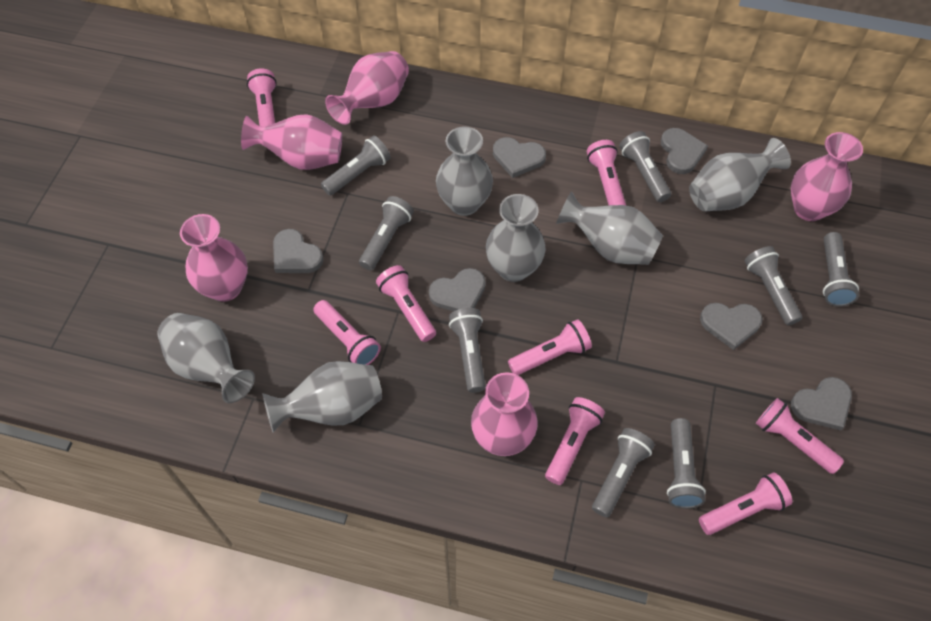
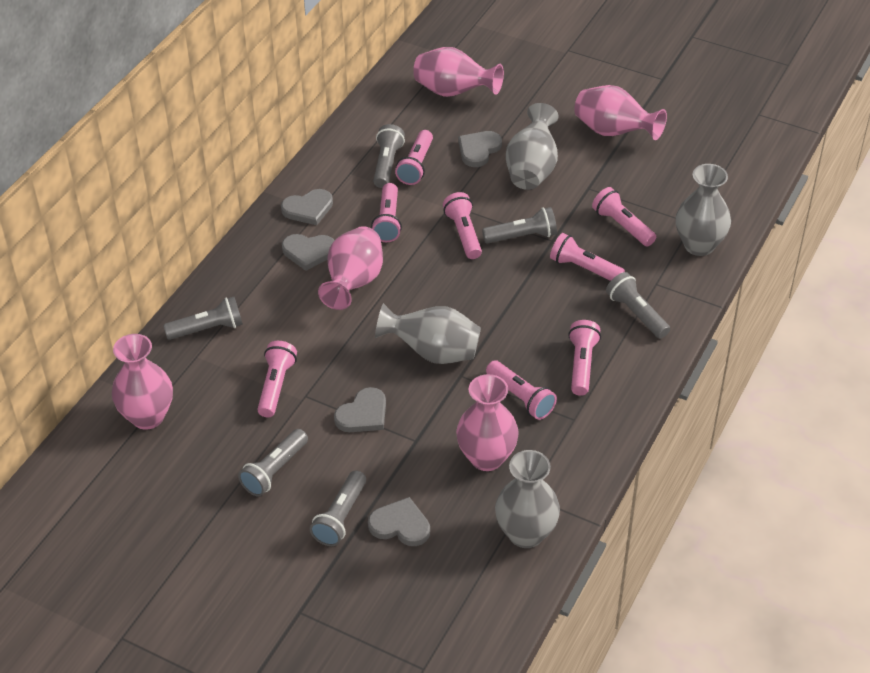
grey flashlight: 8 -> 6
grey heart: 6 -> 5
grey vase: 6 -> 4

